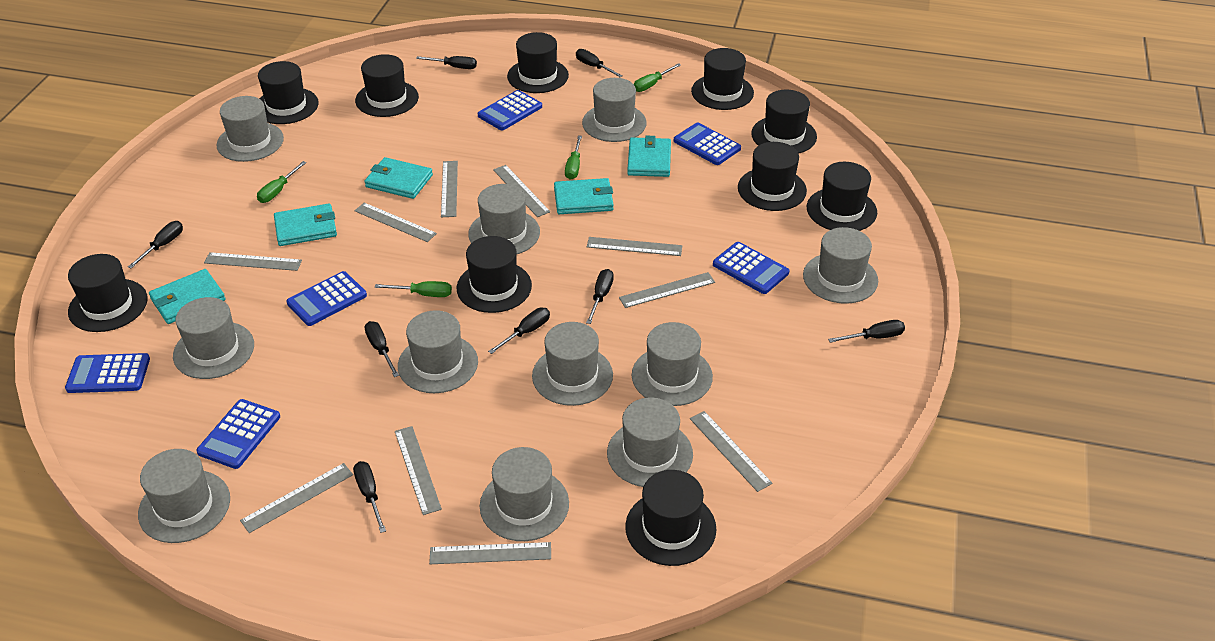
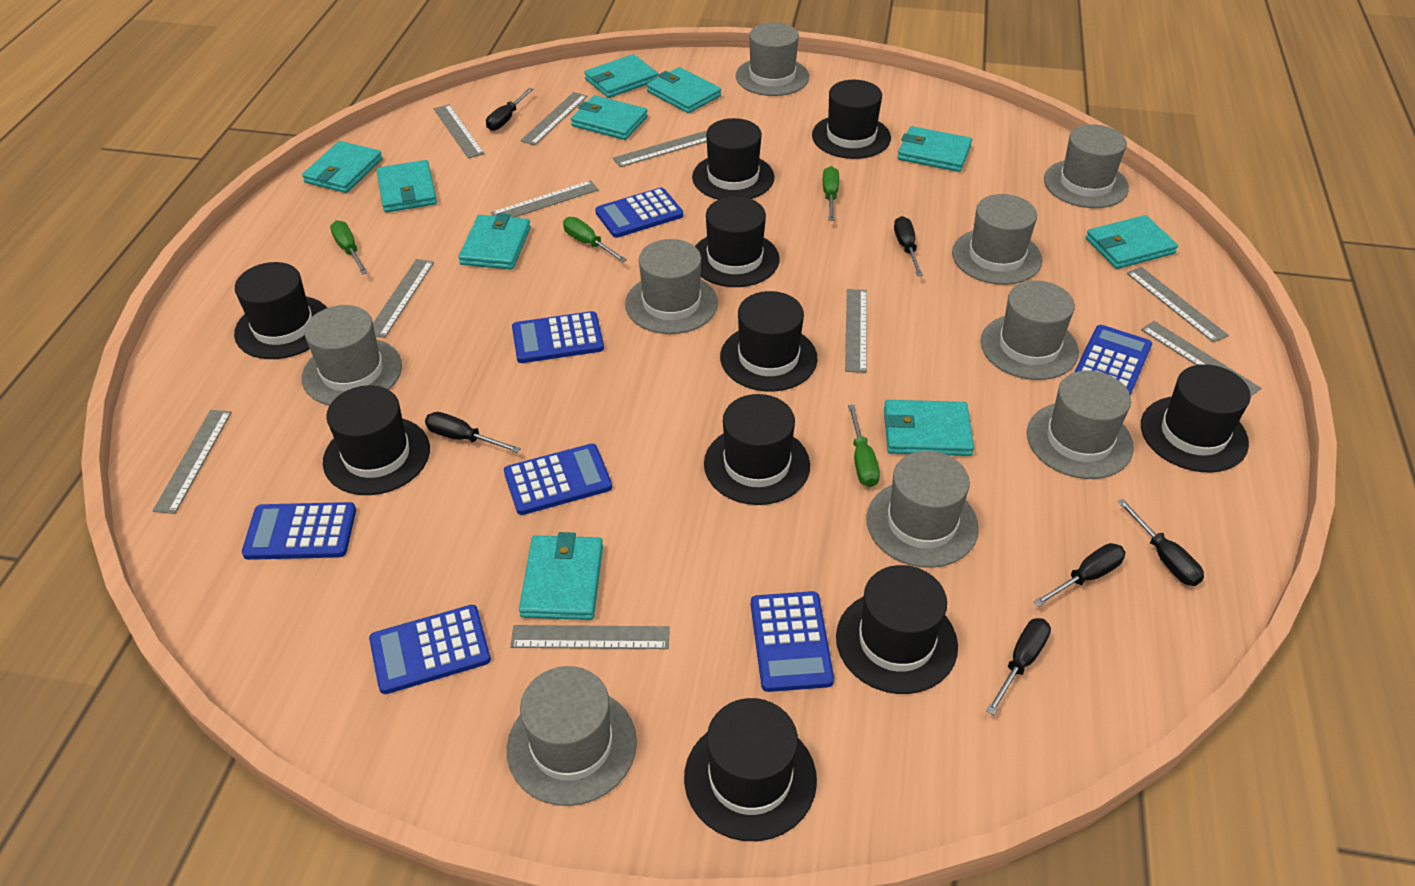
black screwdriver: 8 -> 6
blue calculator: 6 -> 7
grey hat: 11 -> 9
turquoise wallet: 5 -> 10

